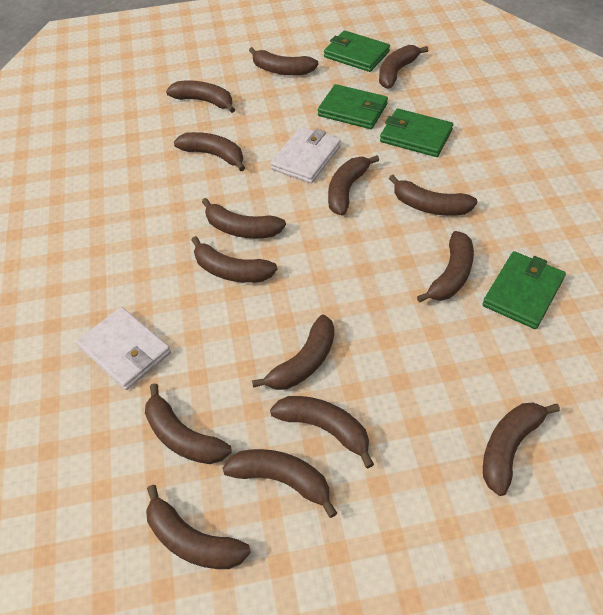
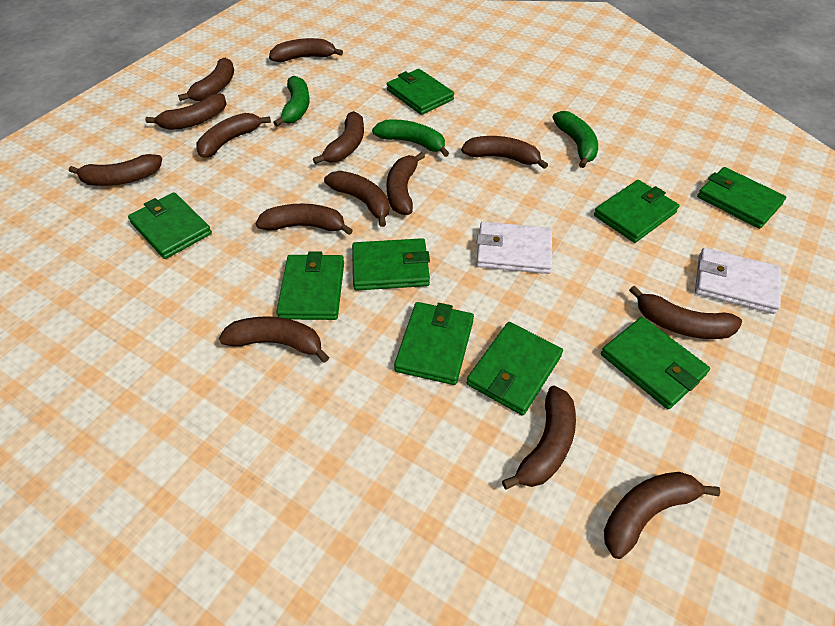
brown banana: 15 -> 14
green banana: 0 -> 3
green wallet: 4 -> 9

